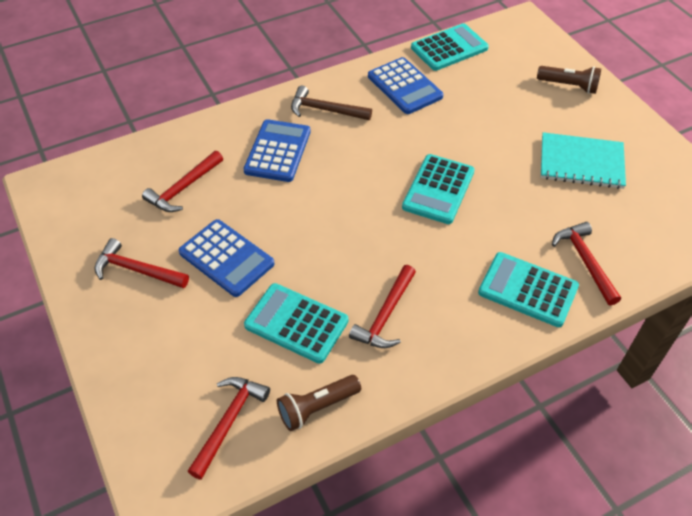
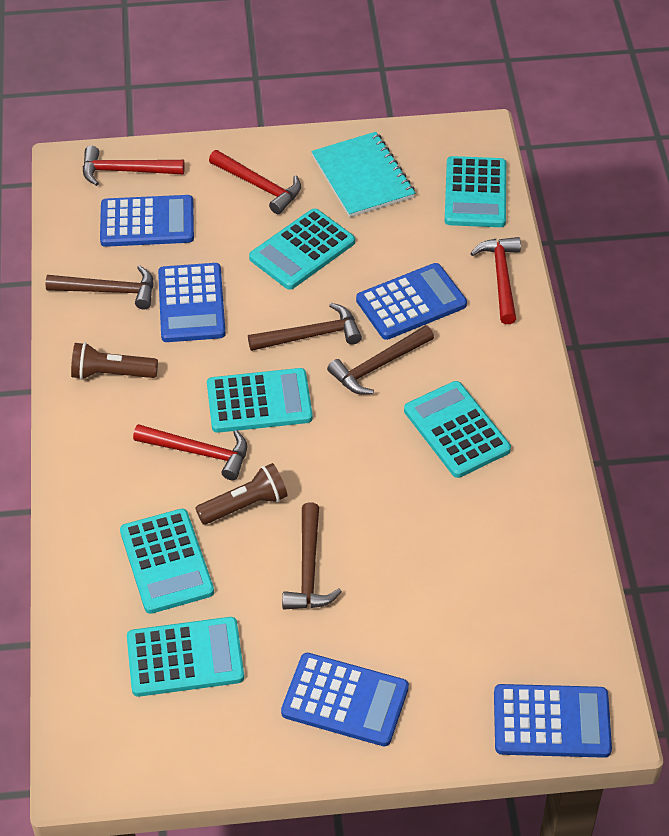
blue calculator: 3 -> 5
brown hammer: 1 -> 4
red hammer: 5 -> 4
turquoise calculator: 4 -> 6

